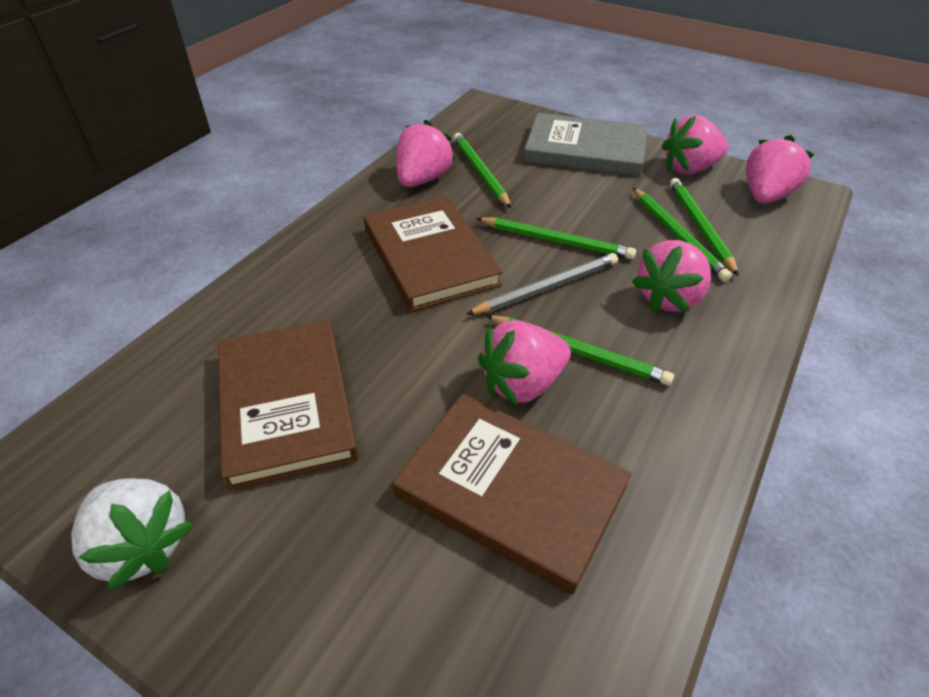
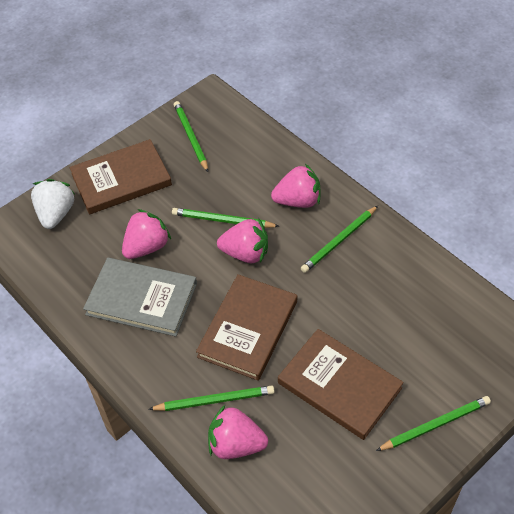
grey pencil: 1 -> 0
pink strawberry: 5 -> 4

